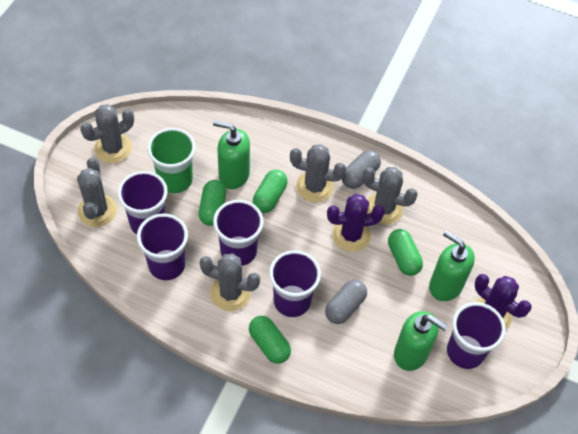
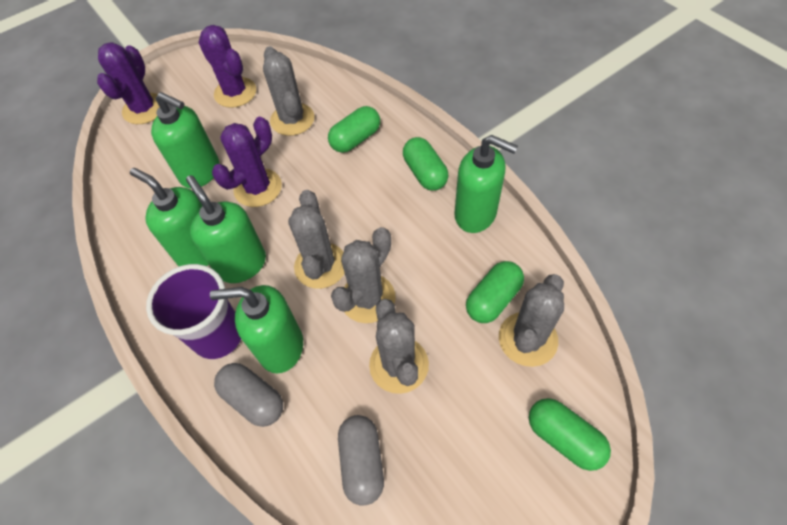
green cup: 1 -> 0
green soap dispenser: 3 -> 5
purple cactus: 2 -> 3
purple cup: 5 -> 1

